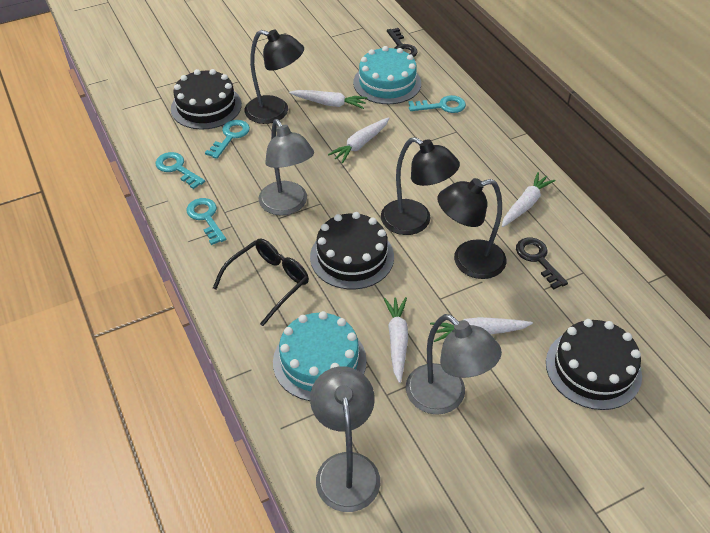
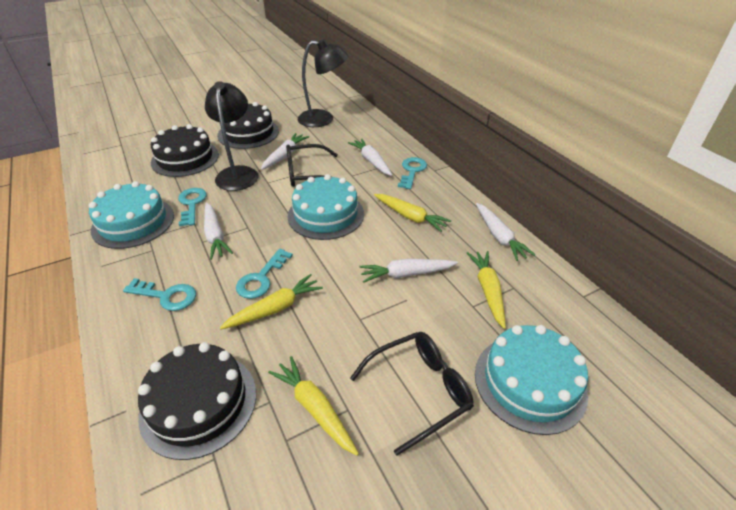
black glasses: 1 -> 2
black key: 2 -> 0
black lamp: 3 -> 2
grey lamp: 3 -> 0
turquoise cake: 2 -> 3
yellow carrot: 0 -> 4

